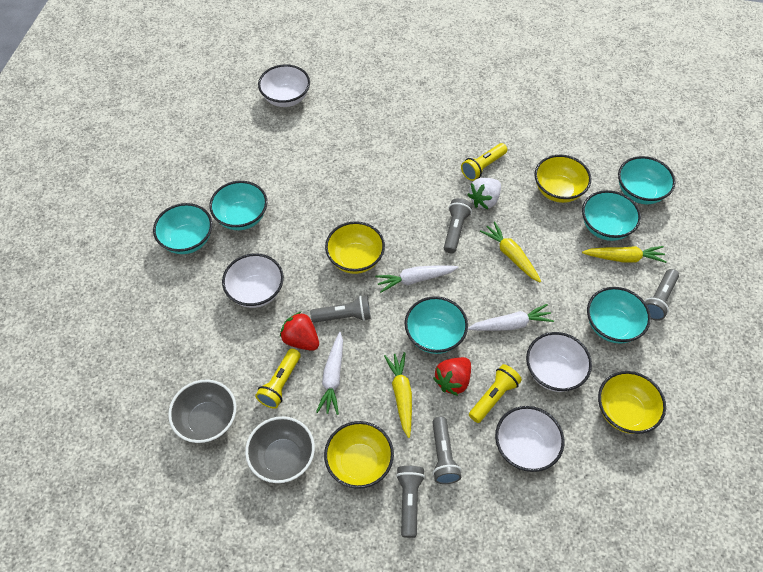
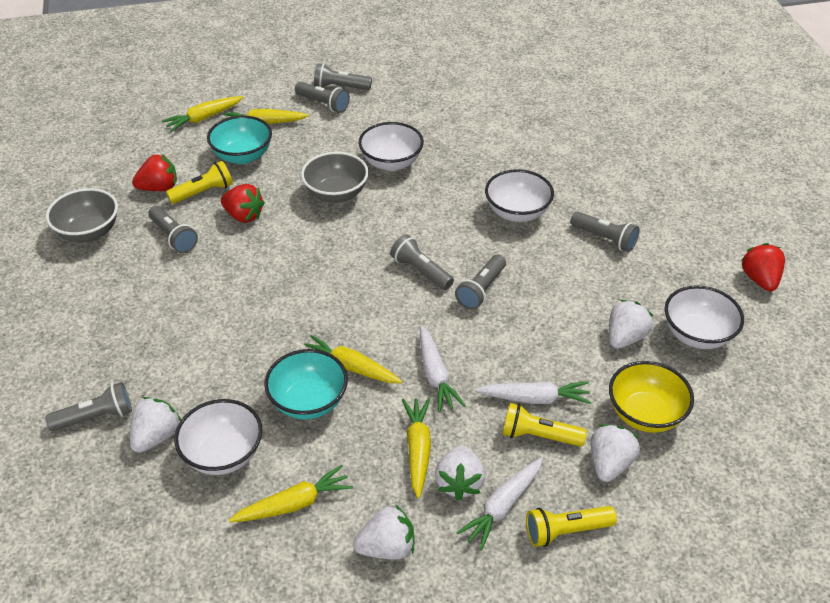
grey flashlight: 5 -> 7
red strawberry: 2 -> 3
turquoise bowl: 6 -> 2
white strawberry: 1 -> 5
yellow bowl: 4 -> 1
yellow carrot: 3 -> 5

